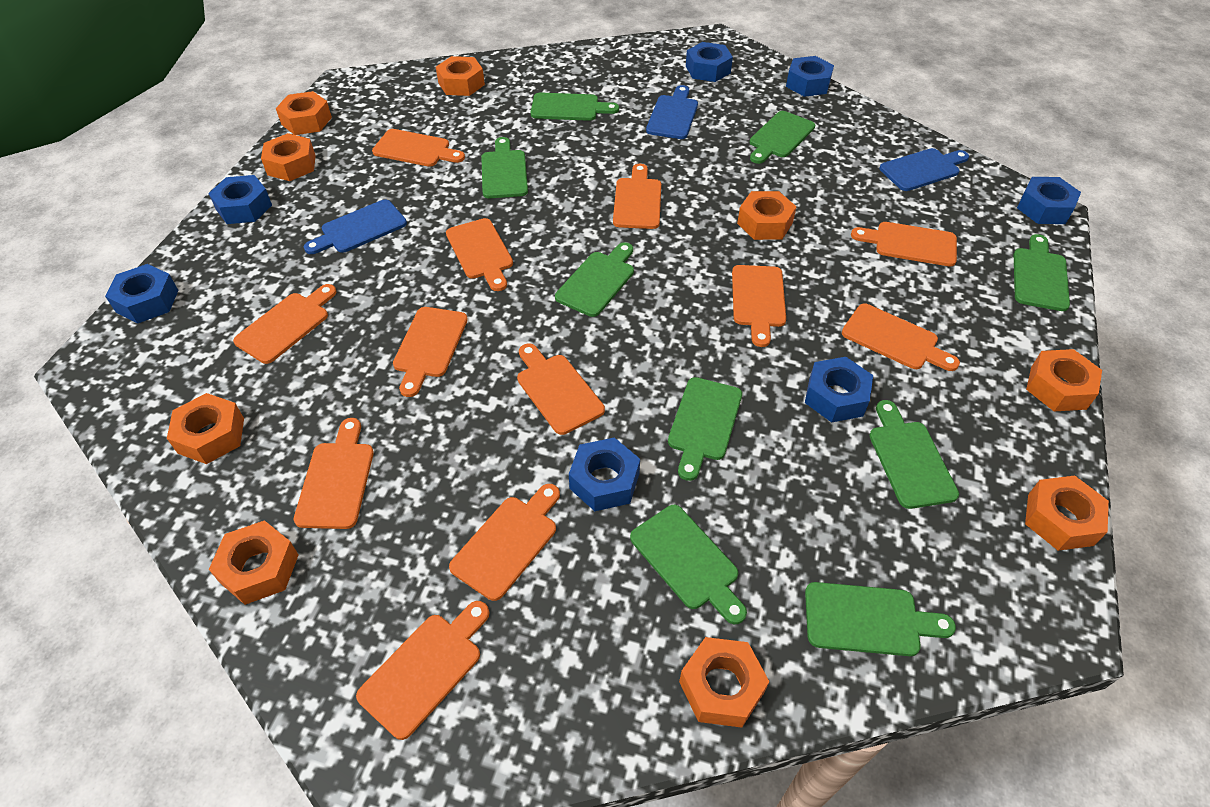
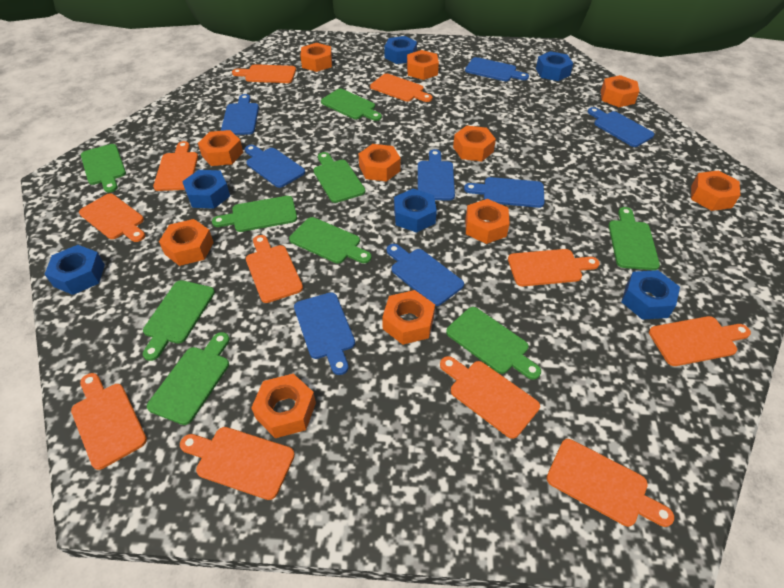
blue cutting board: 3 -> 8
blue nut: 7 -> 6
orange cutting board: 12 -> 11
orange nut: 9 -> 11

